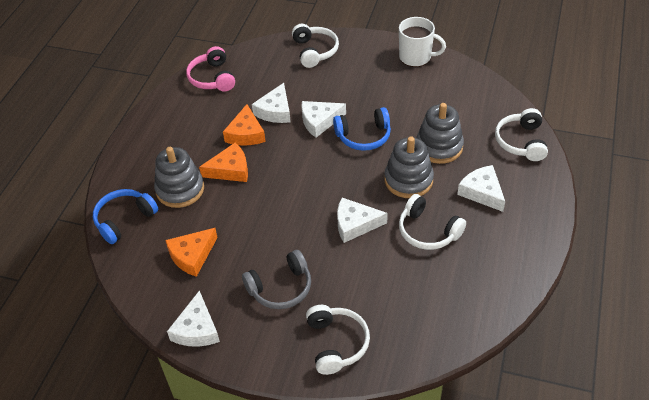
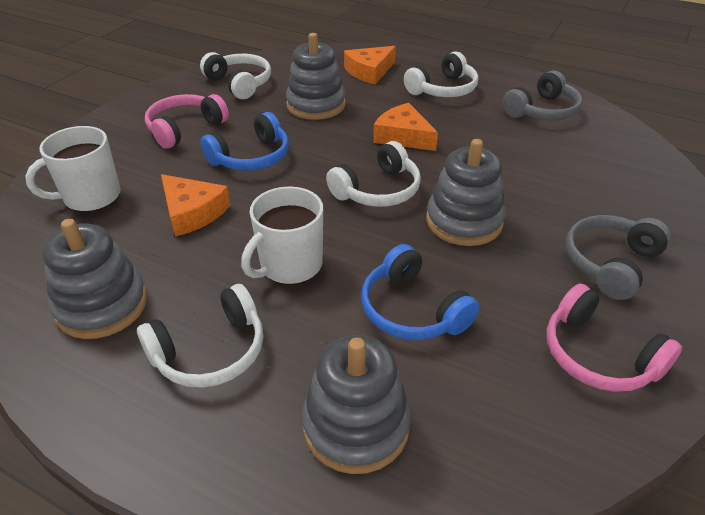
grey headphones: 1 -> 2
grey stacking toy: 3 -> 4
pink headphones: 1 -> 2
white cheese: 5 -> 0
white mug: 1 -> 2

